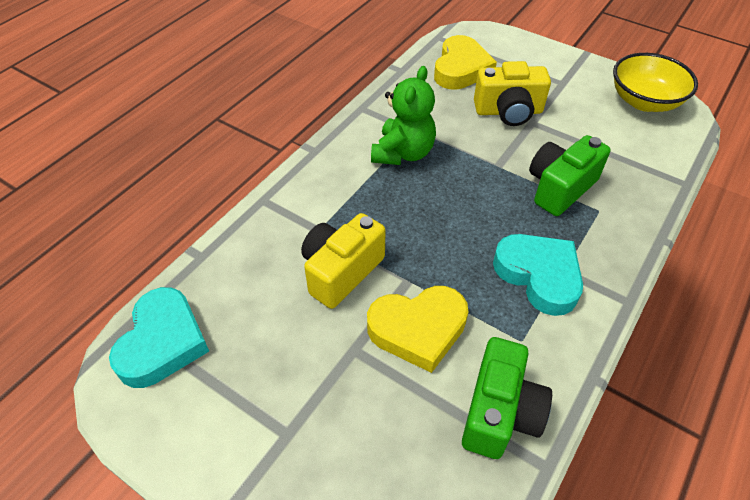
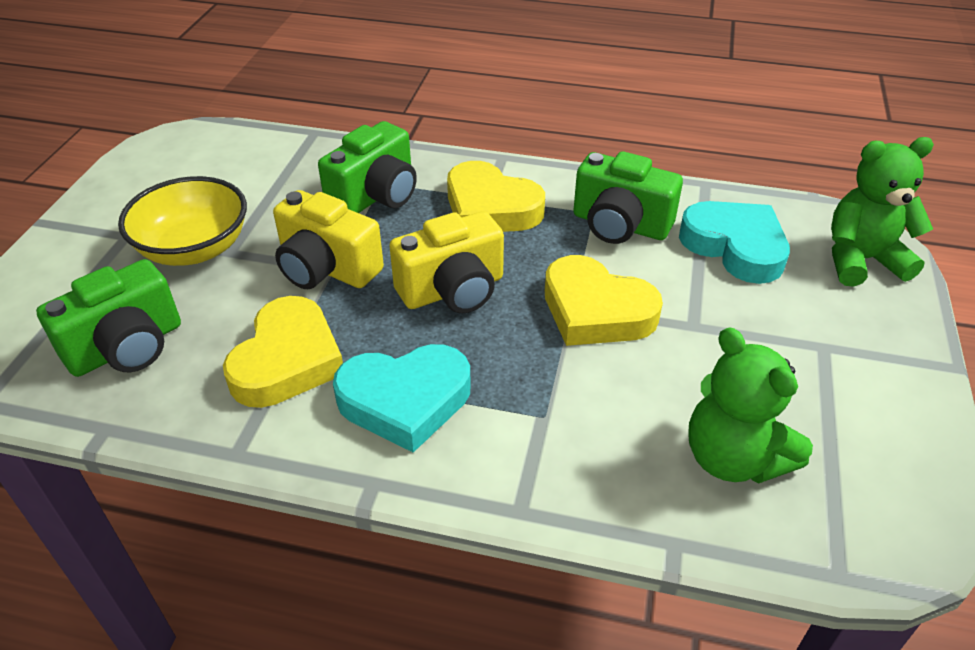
green camera: 2 -> 3
green teddy bear: 1 -> 2
yellow heart: 2 -> 3

